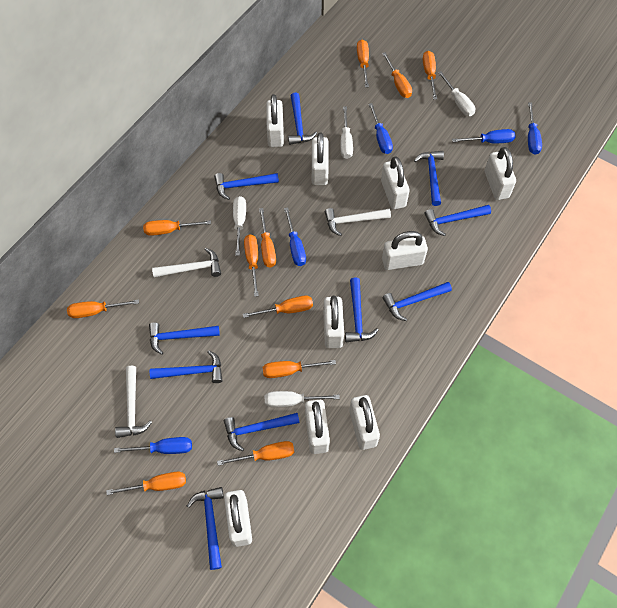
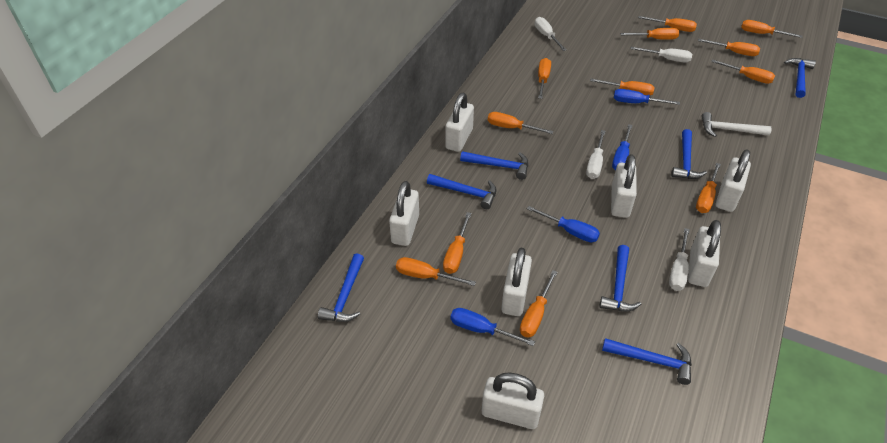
blue hammer: 10 -> 7
blue screwdriver: 5 -> 4
orange screwdriver: 11 -> 12
white hammer: 3 -> 1
white padlock: 9 -> 7

